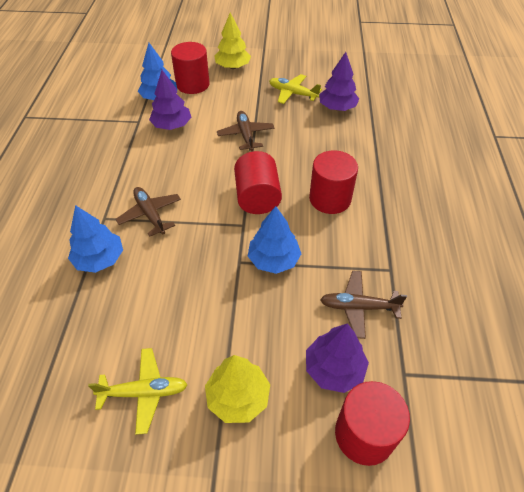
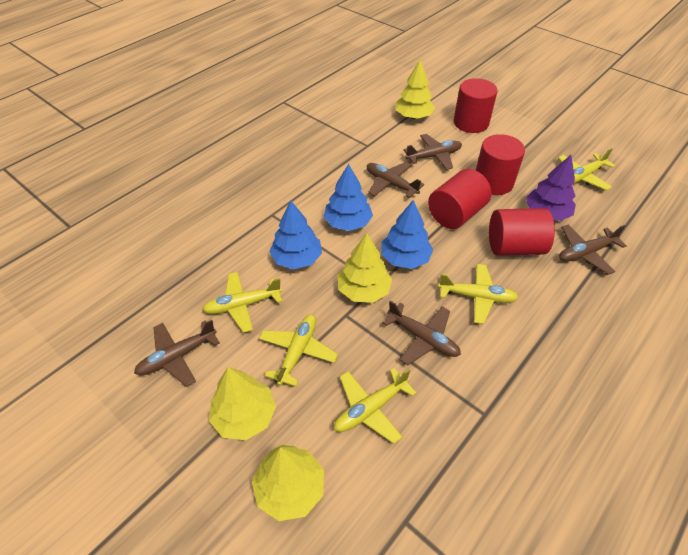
brown plane: 3 -> 5
purple tree: 3 -> 1
yellow plane: 2 -> 5
yellow tree: 2 -> 4

